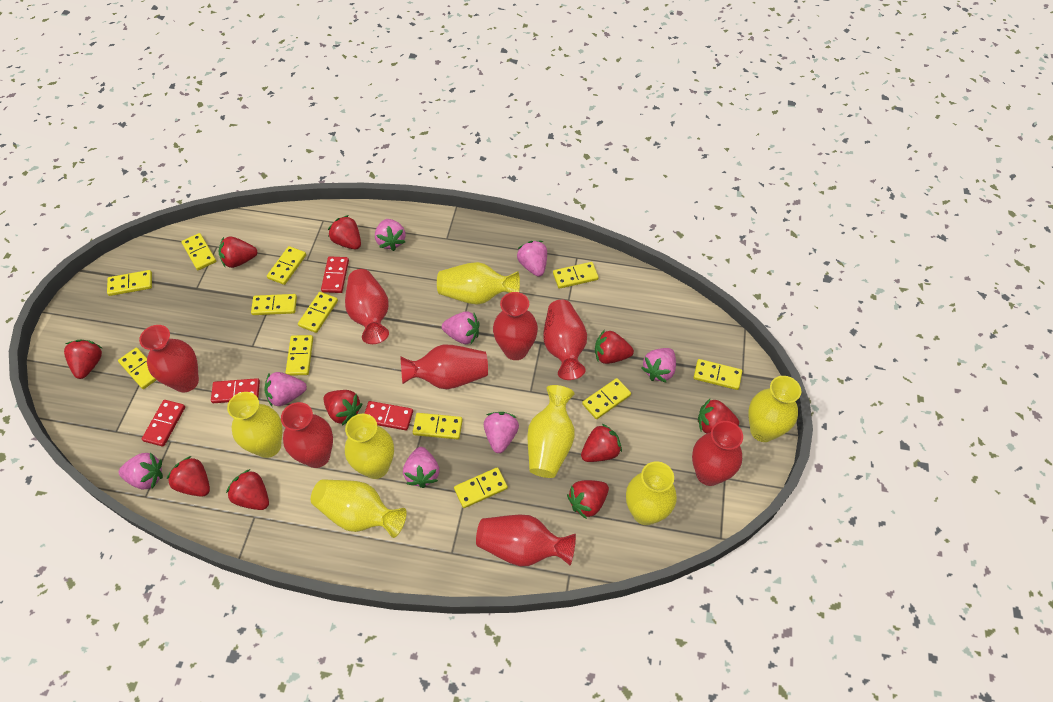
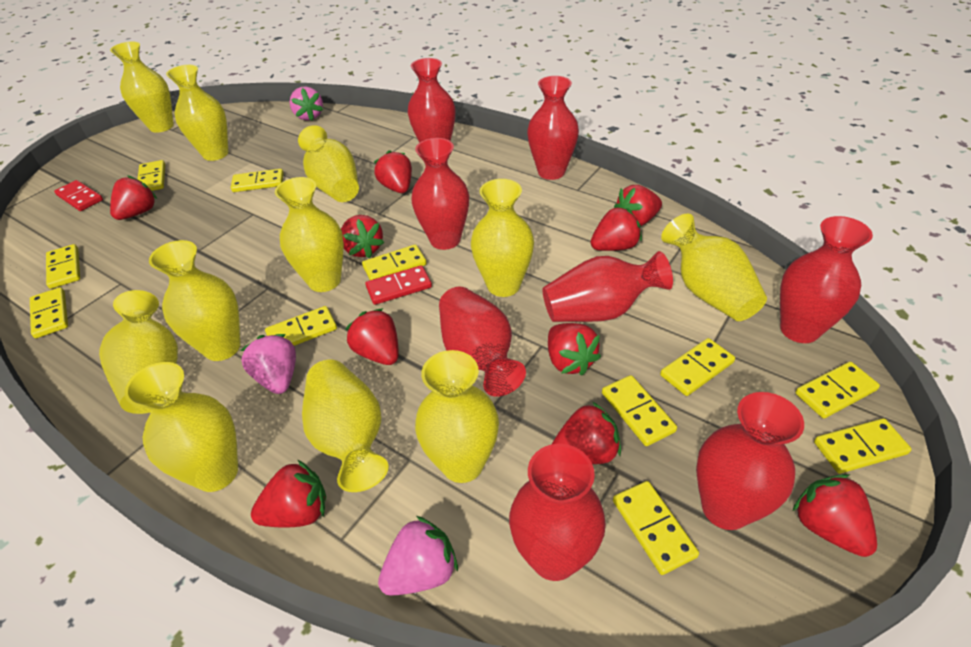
pink strawberry: 8 -> 3
red domino: 4 -> 2
yellow domino: 12 -> 11
yellow vase: 7 -> 11

